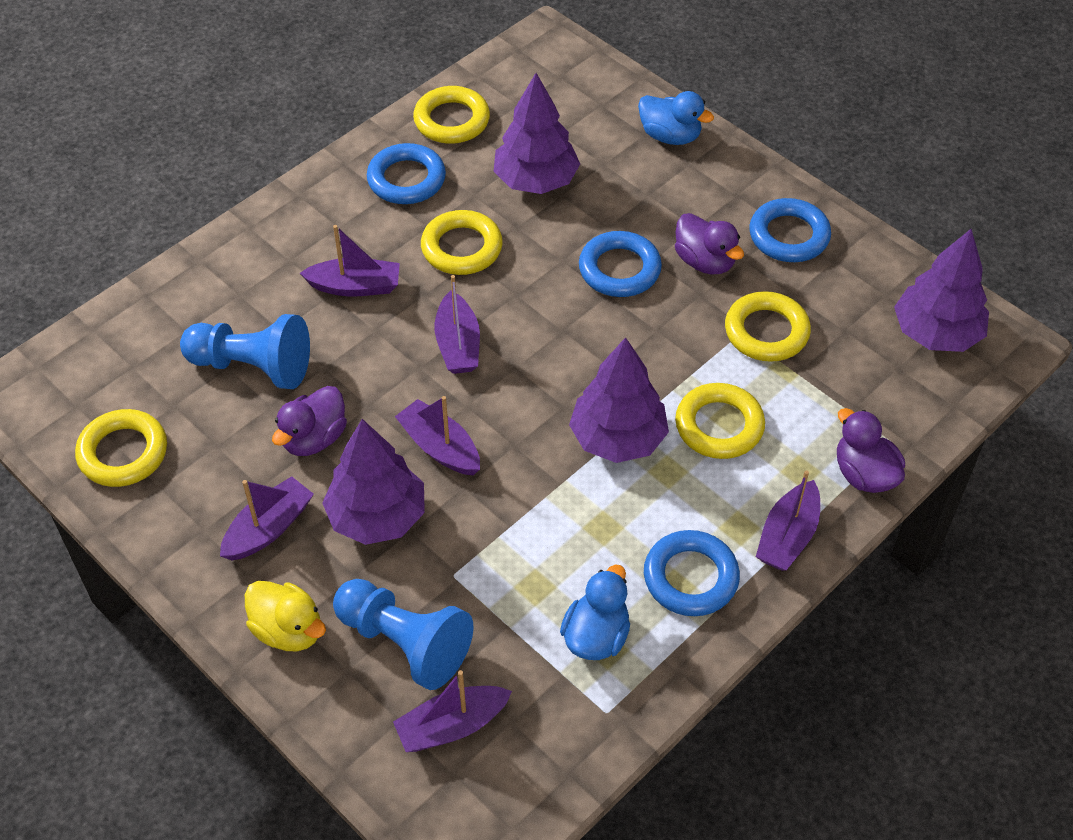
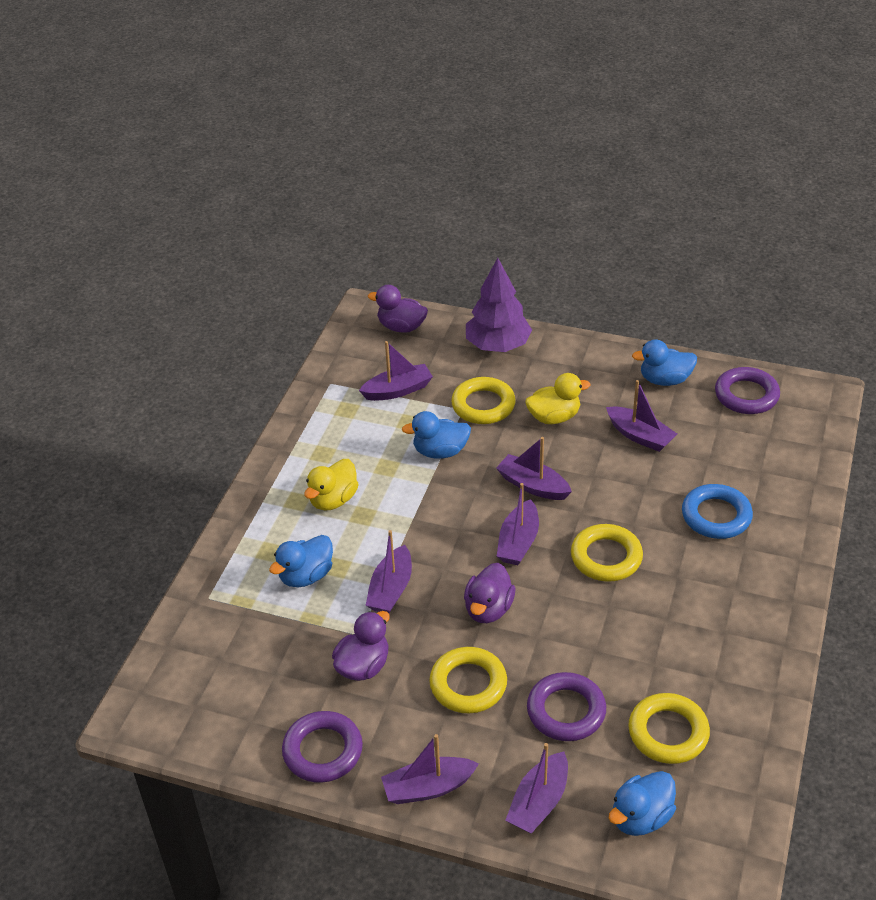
blue duck: 2 -> 4
blue pawn: 2 -> 0
blue ring: 4 -> 1
purple boat: 6 -> 7
purple ring: 0 -> 3
purple tree: 4 -> 1
yellow duck: 1 -> 2
yellow ring: 5 -> 4

